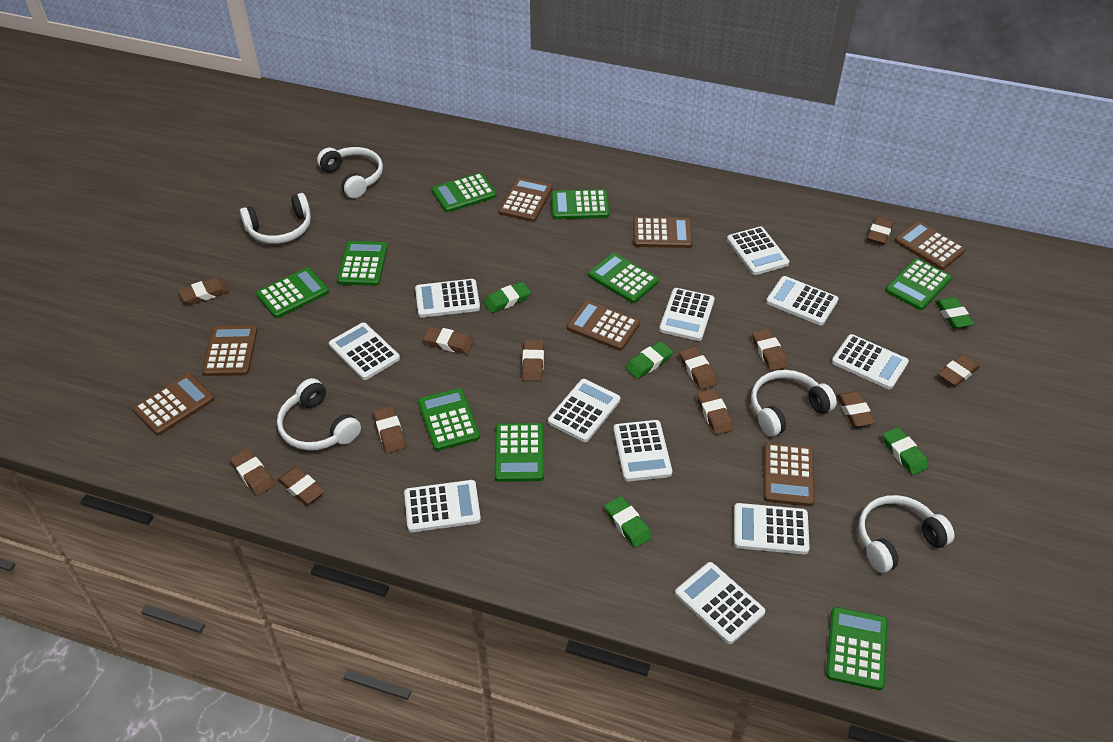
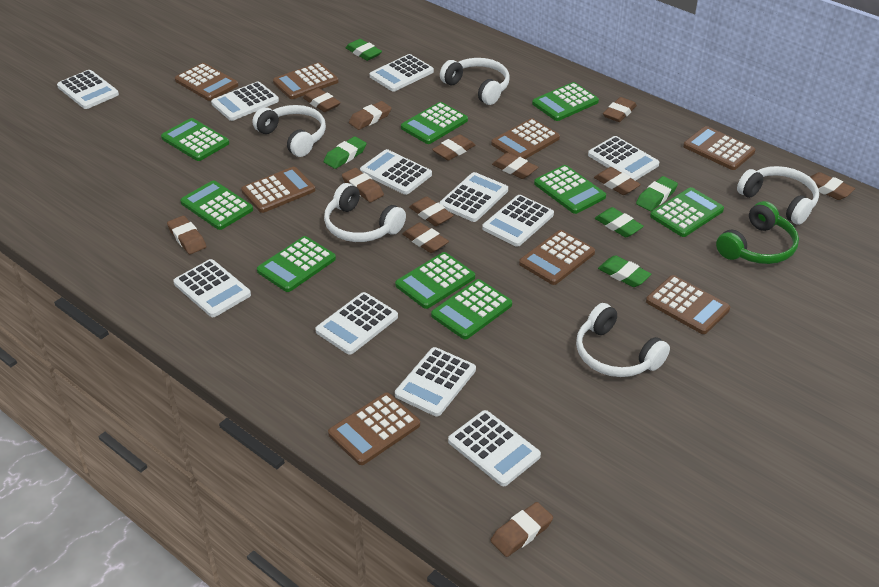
brown calculator: 7 -> 8
green headphones: 0 -> 1

